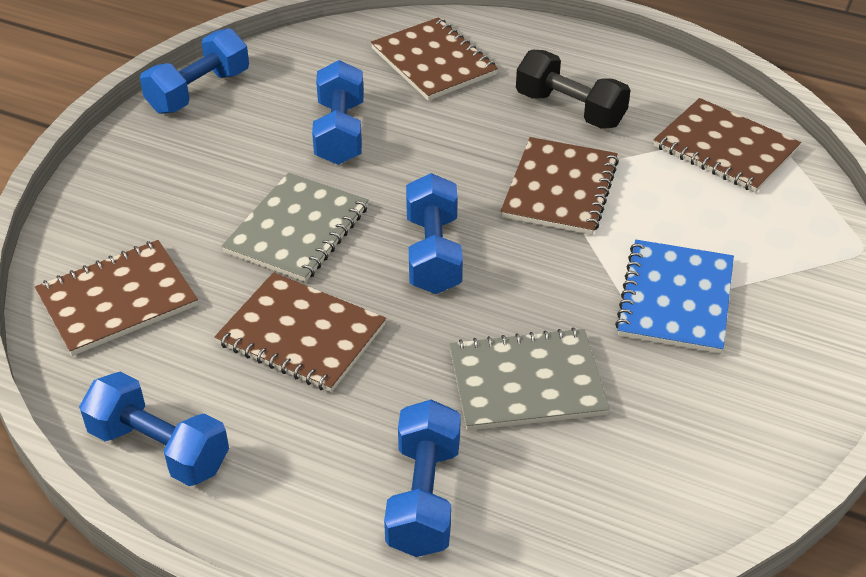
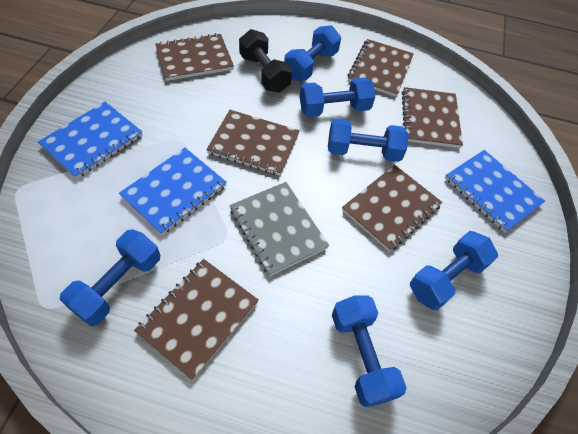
blue dumbbell: 5 -> 6
blue notebook: 1 -> 3
brown notebook: 5 -> 6
grey notebook: 2 -> 1

